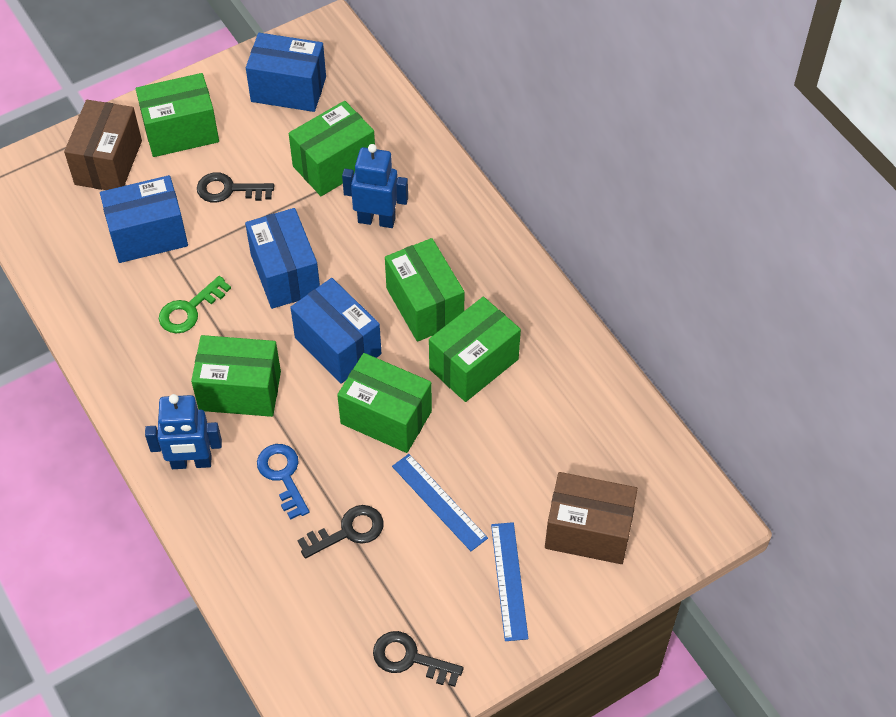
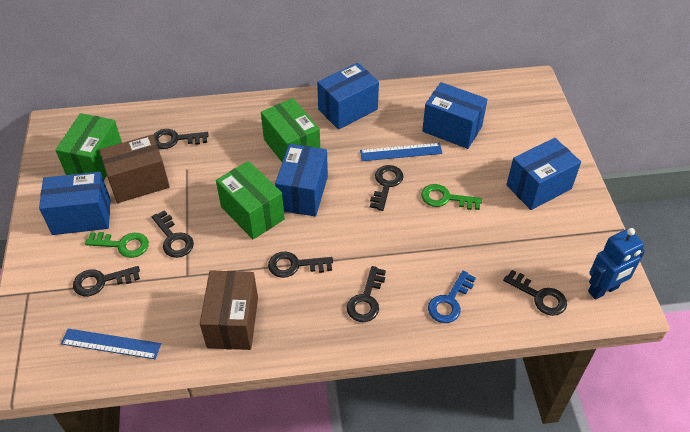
black key: 3 -> 7
blue box: 4 -> 5
blue robot: 2 -> 1
green box: 6 -> 3
green key: 1 -> 2

